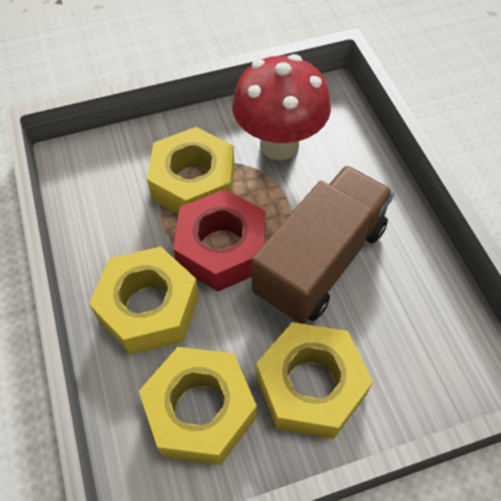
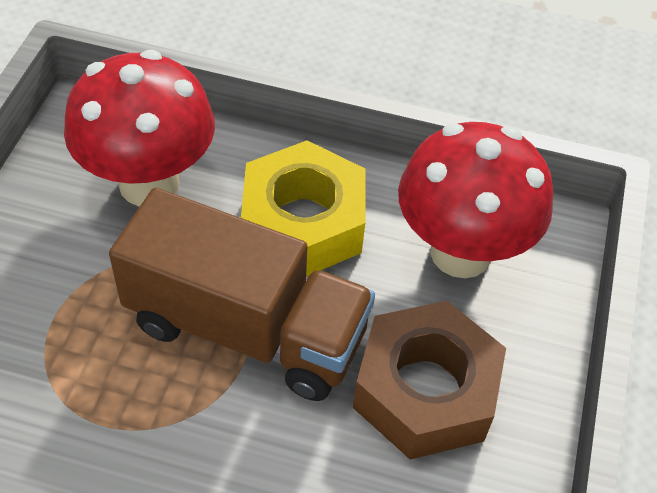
brown nut: 0 -> 1
red mushroom: 1 -> 2
red nut: 1 -> 0
yellow nut: 4 -> 1

